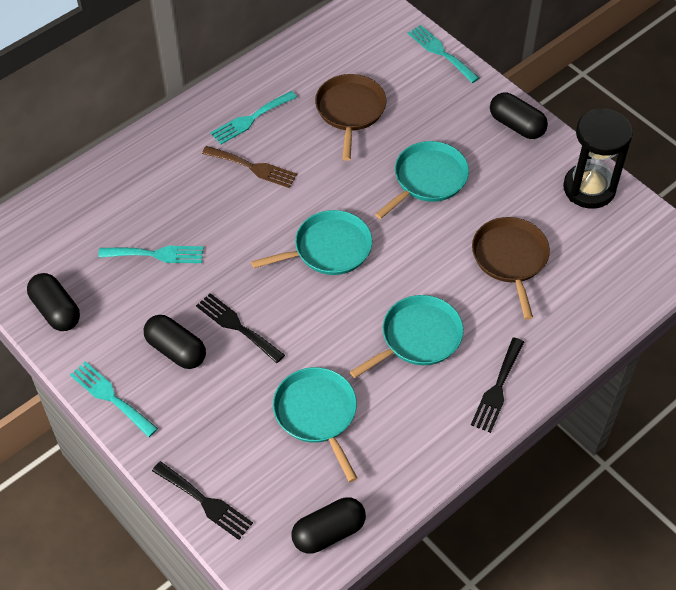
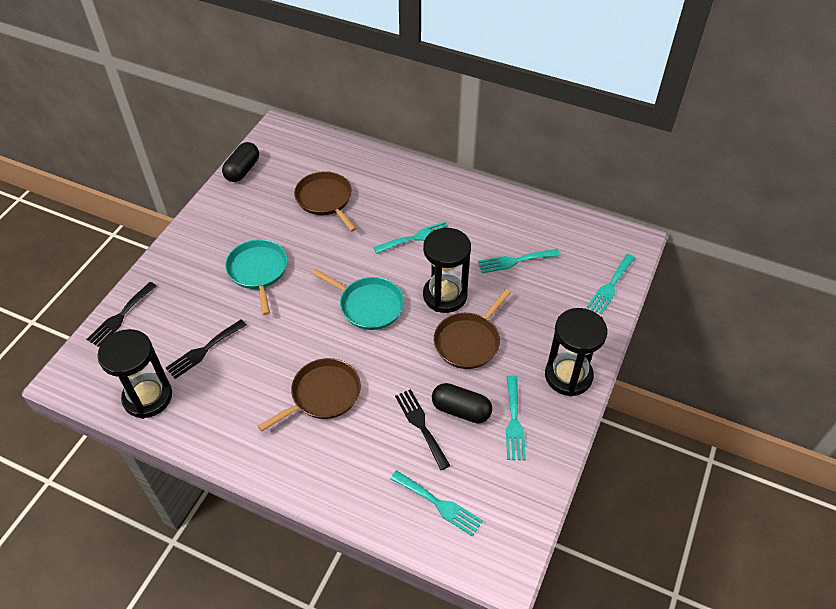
black capsule: 4 -> 2
black hourglass: 1 -> 3
brown fork: 1 -> 0
brown pan: 2 -> 3
turquoise fork: 4 -> 5
turquoise pan: 4 -> 2

